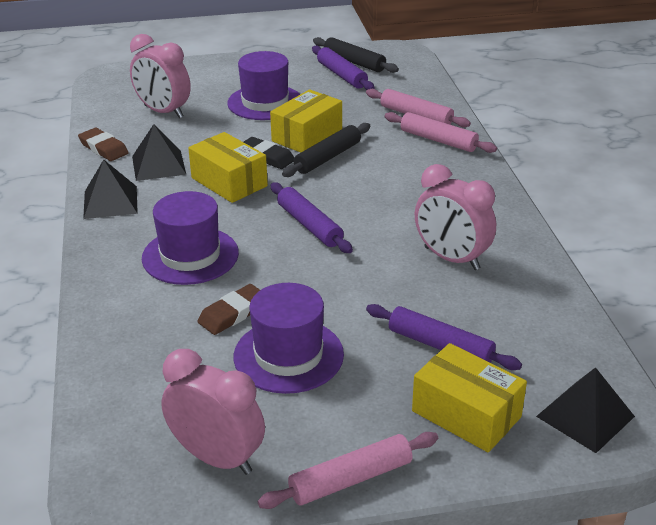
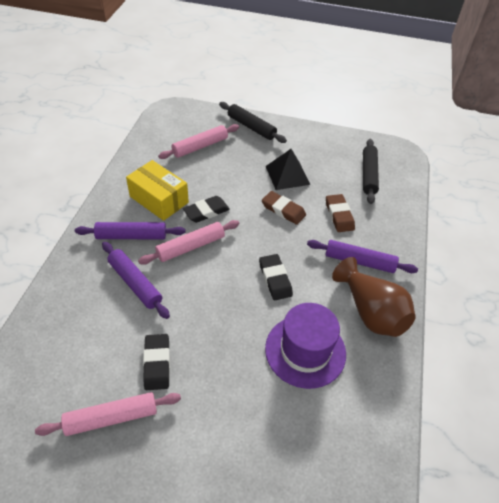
black eraser: 1 -> 3
black pyramid: 3 -> 1
brown vase: 0 -> 1
pink clock: 3 -> 0
purple hat: 3 -> 1
yellow box: 3 -> 1

